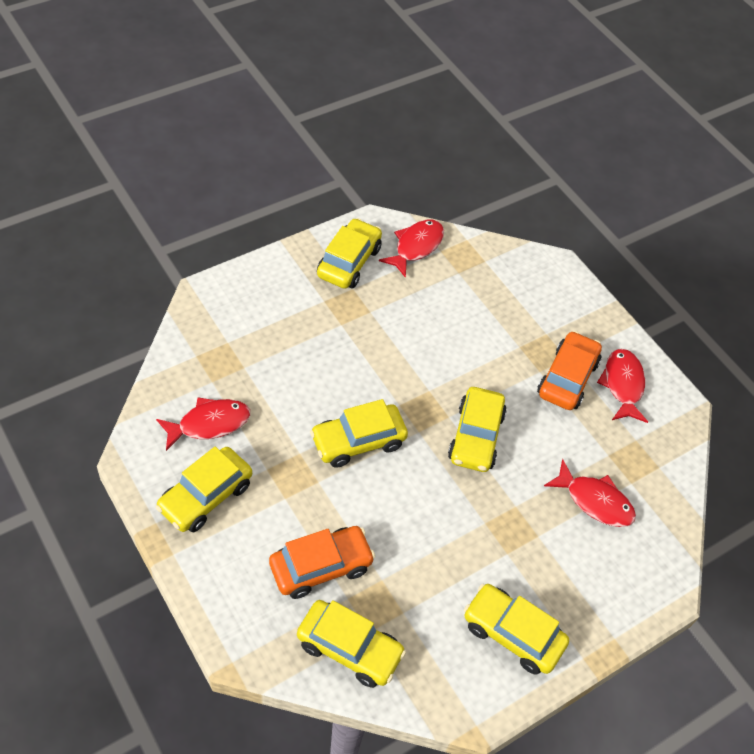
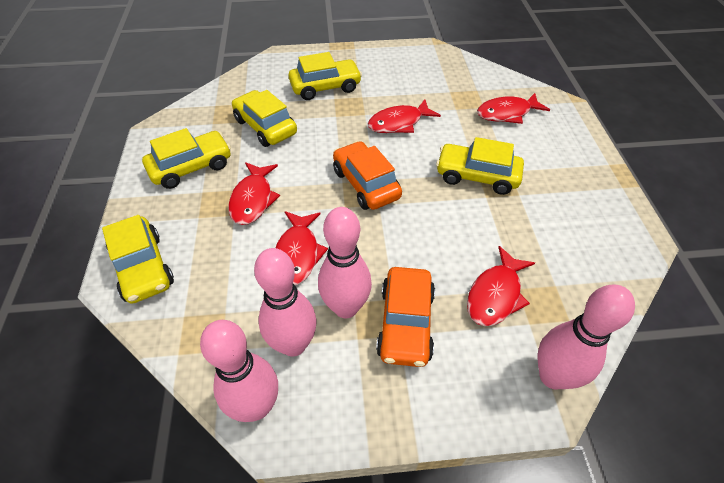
pink bowling pin: 0 -> 4
red fish: 4 -> 5
yellow car: 6 -> 5

